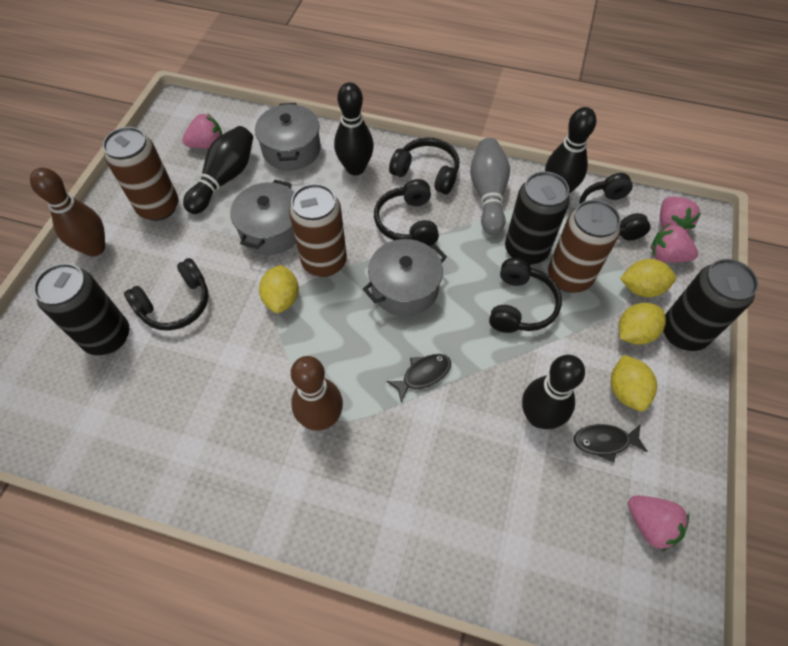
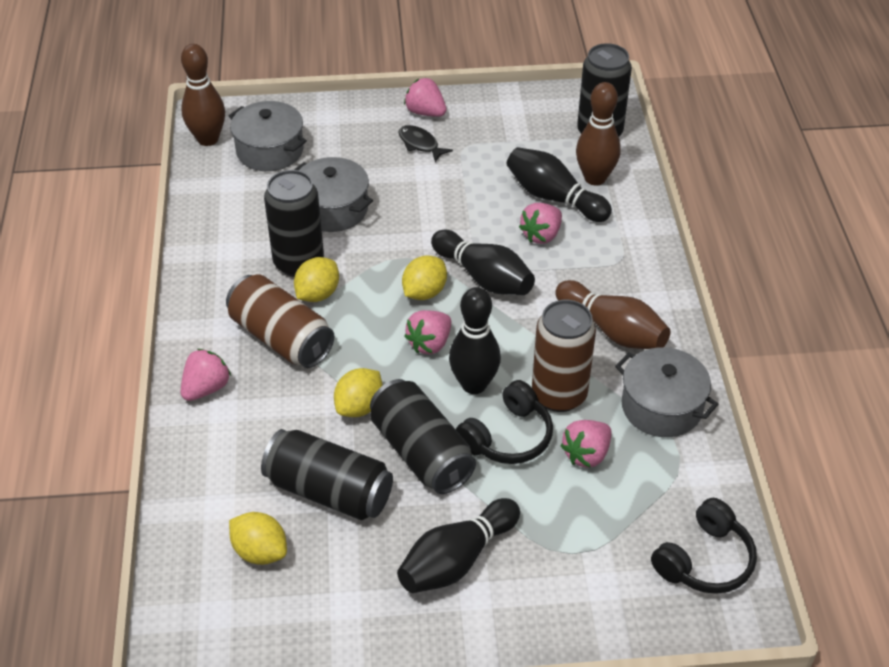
black can: 3 -> 4
black fish: 2 -> 1
black headphones: 5 -> 2
brown bowling pin: 2 -> 3
brown can: 3 -> 2
grey bowling pin: 1 -> 0
pink strawberry: 4 -> 5

